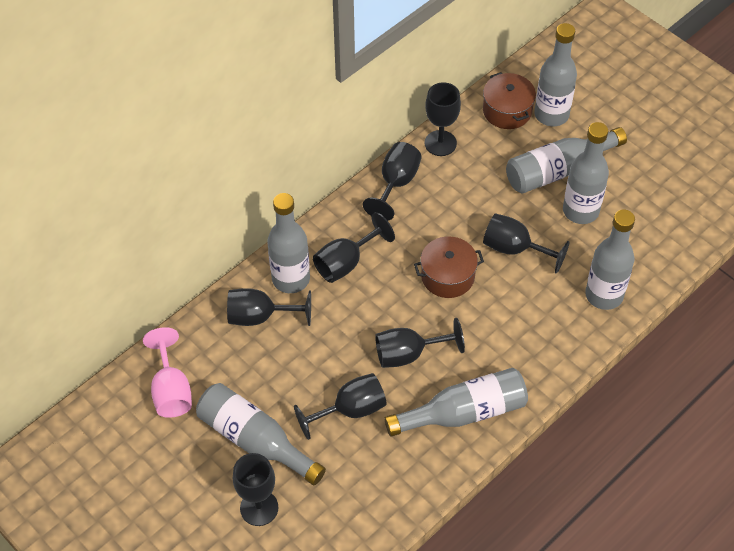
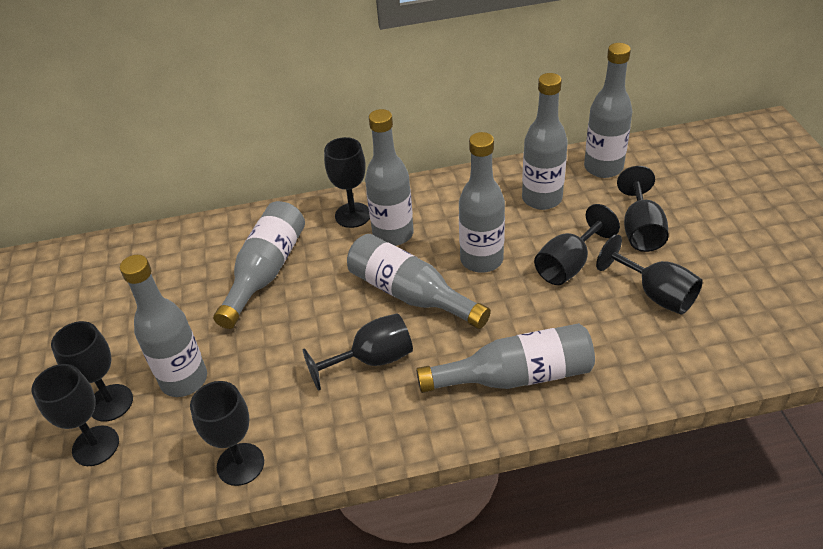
brown pot: 2 -> 0
grey bottle: 7 -> 8
pink goblet: 1 -> 0

